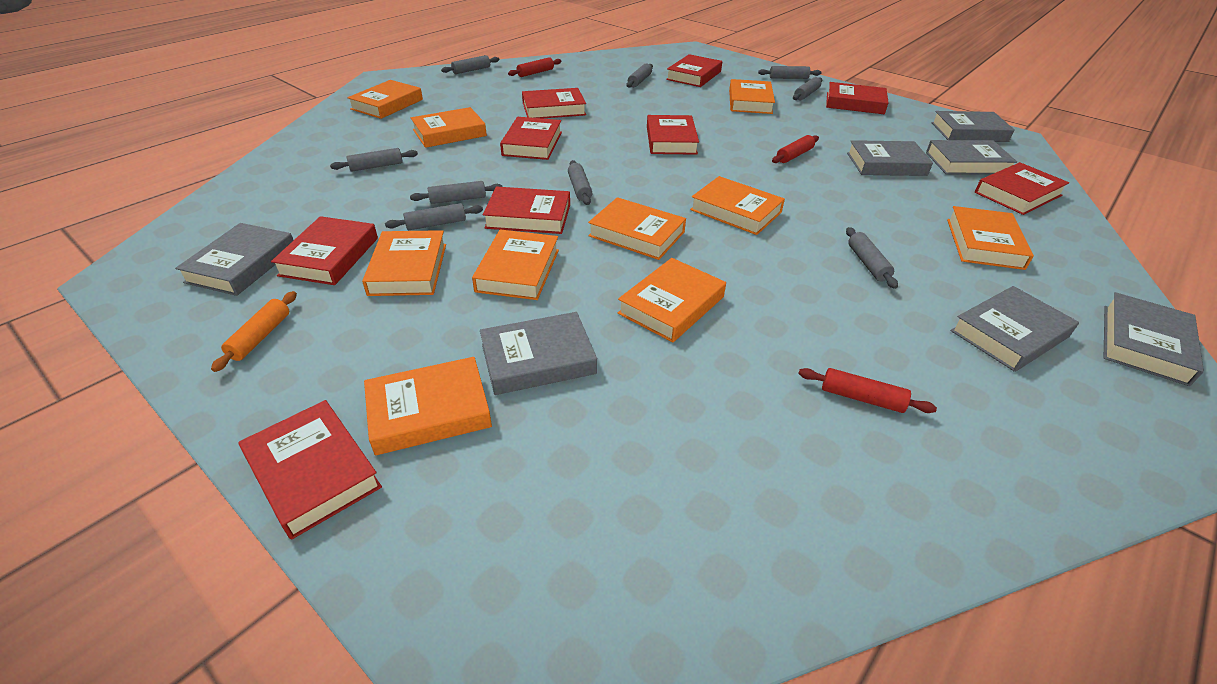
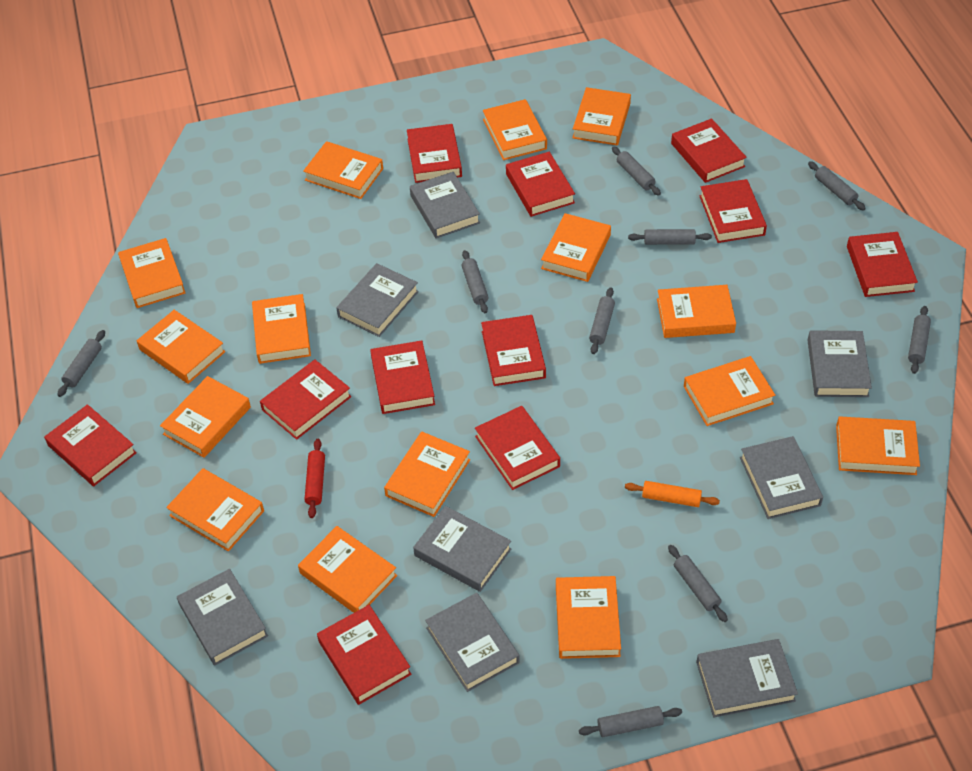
grey book: 7 -> 8
orange book: 10 -> 15
red book: 9 -> 11
red rolling pin: 3 -> 1

